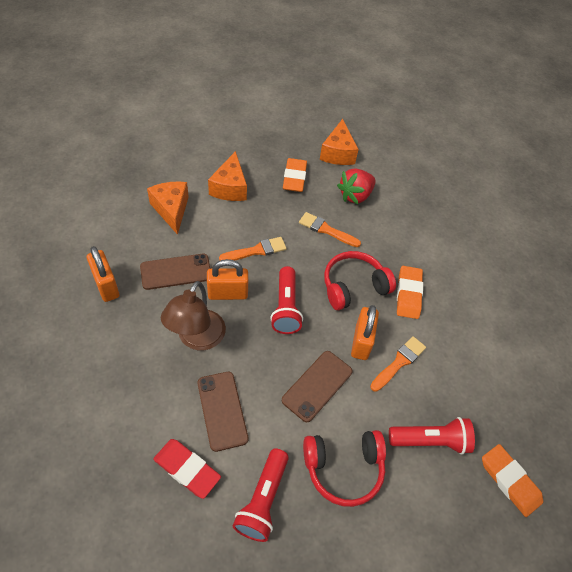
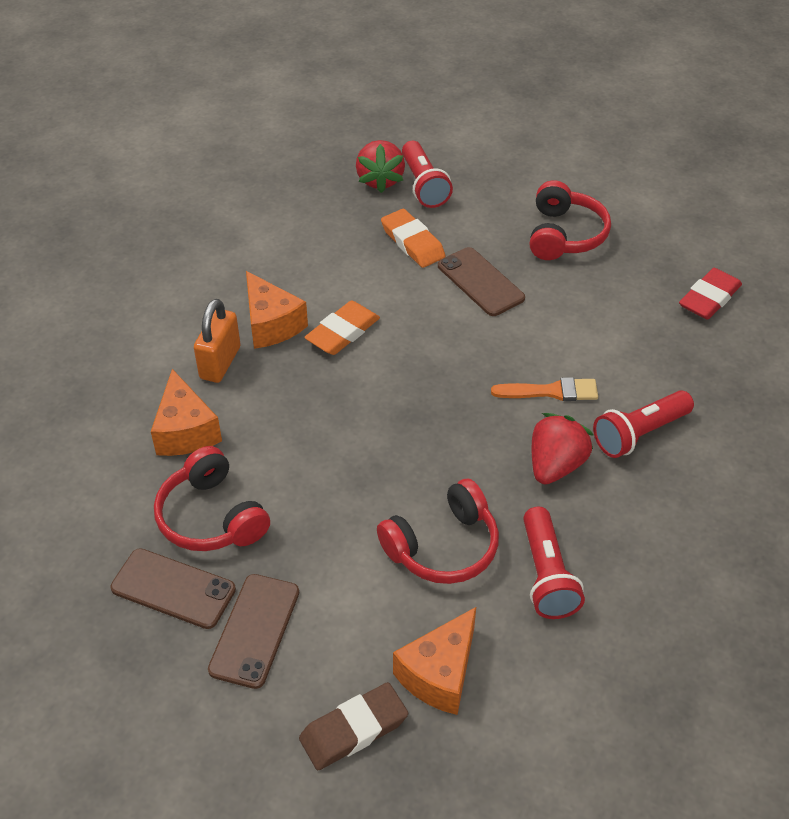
brown eraser: 0 -> 1
brown lamp: 1 -> 0
orange brush: 3 -> 1
orange eraser: 3 -> 2
orange padlock: 3 -> 1
red headphones: 2 -> 3
red strawberry: 1 -> 2

